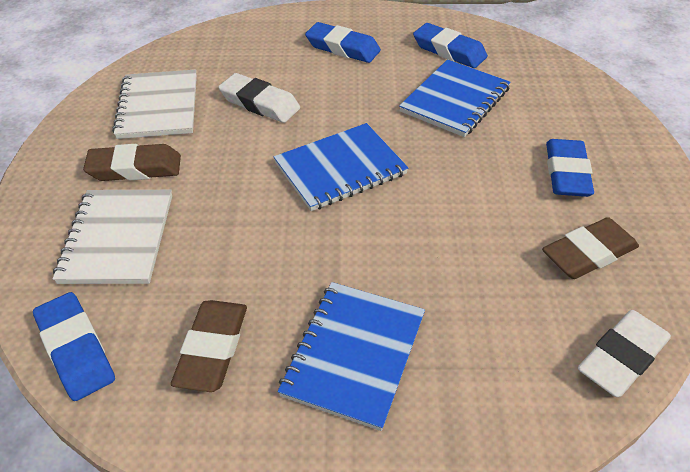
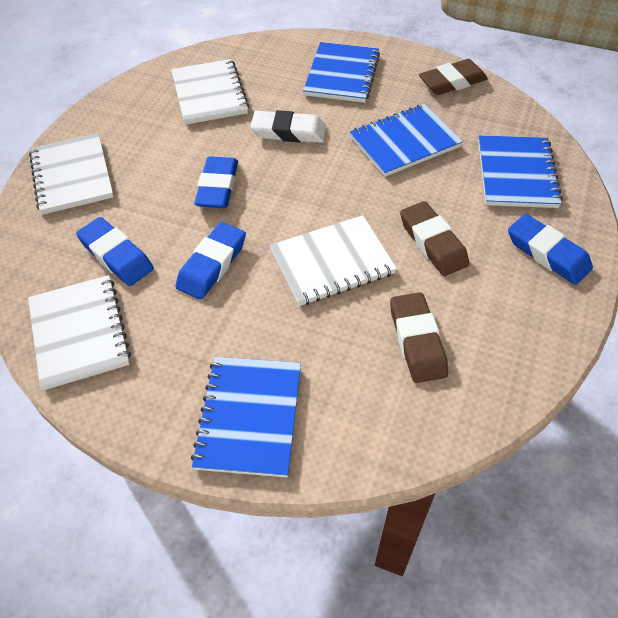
blue notebook: 3 -> 4
white eraser: 2 -> 1
white notebook: 2 -> 4

